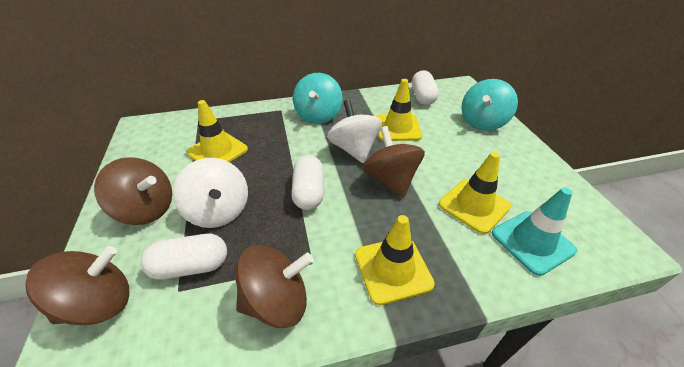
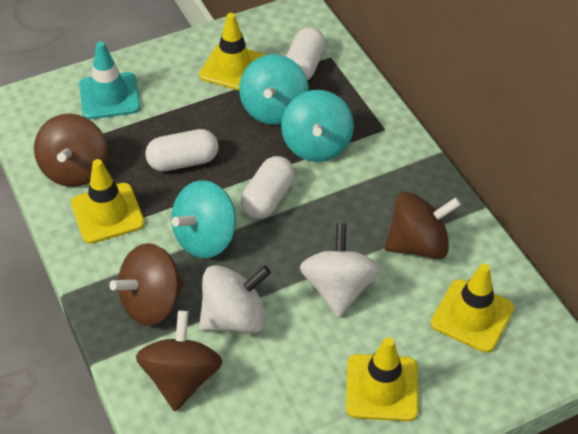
turquoise spinning top: 2 -> 3

